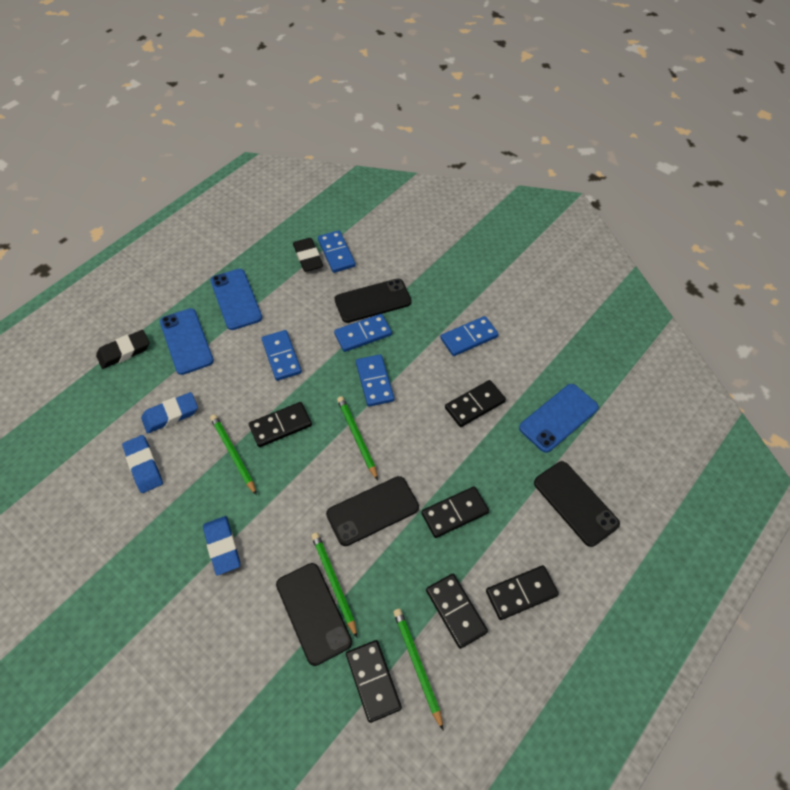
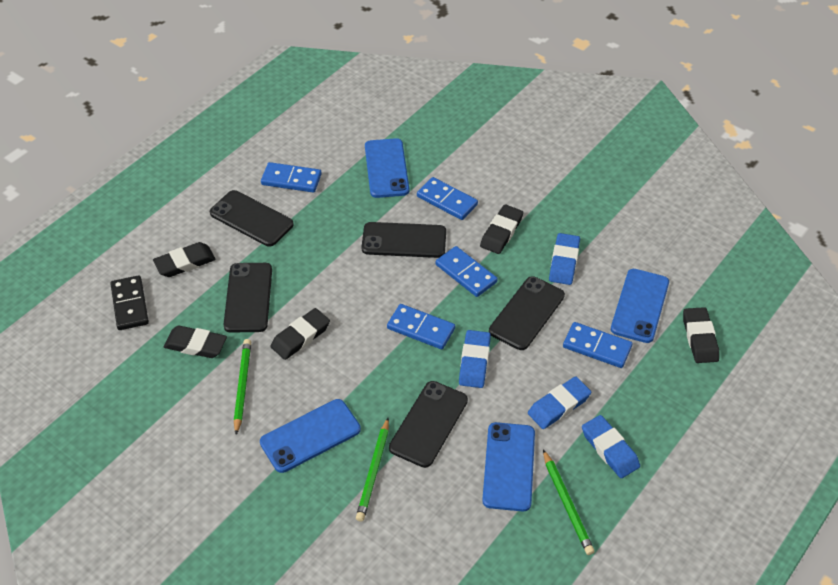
black domino: 6 -> 1
black eraser: 2 -> 5
black phone: 4 -> 5
blue eraser: 3 -> 4
blue phone: 3 -> 4
green pencil: 4 -> 3

